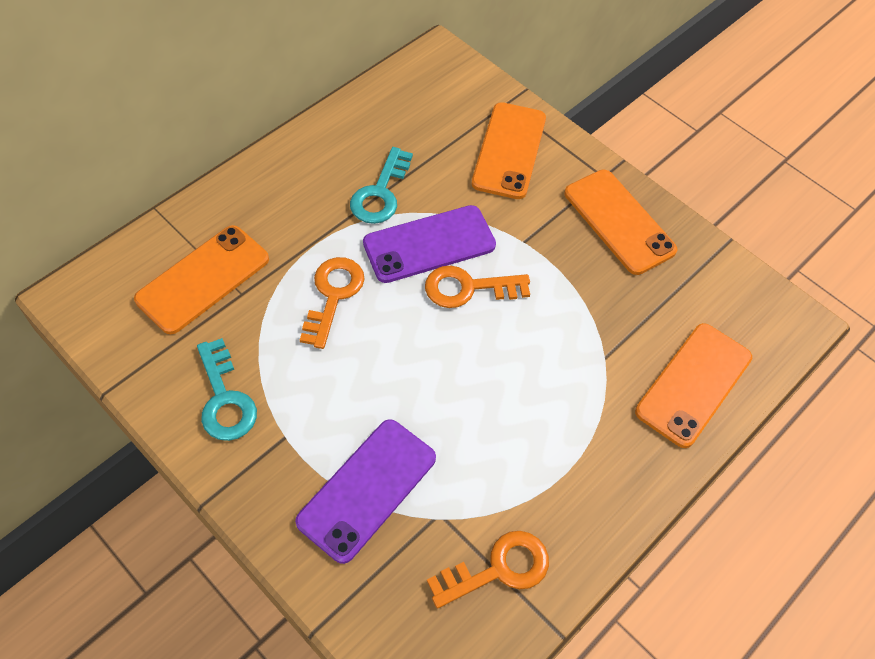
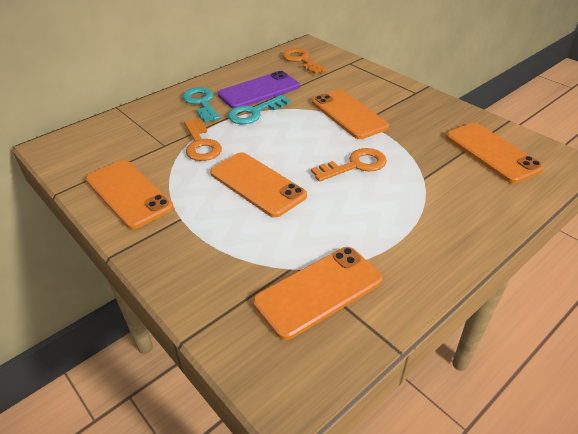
orange phone: 4 -> 5
purple phone: 2 -> 1

